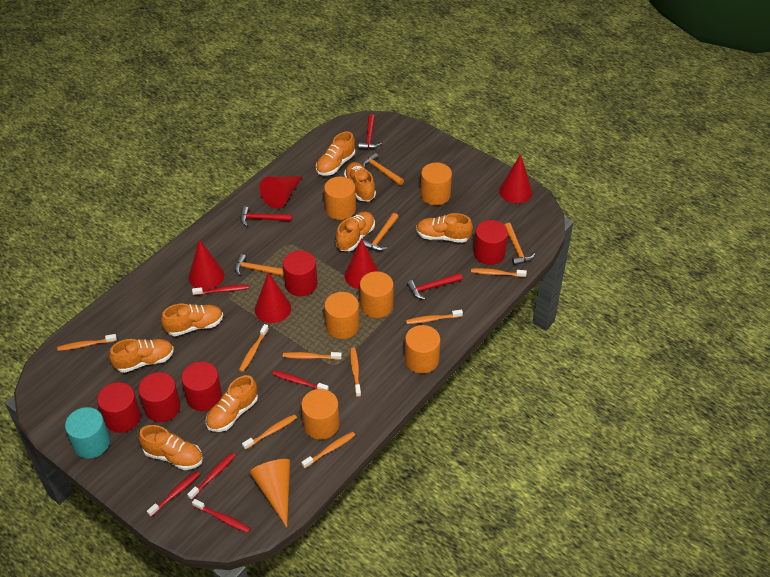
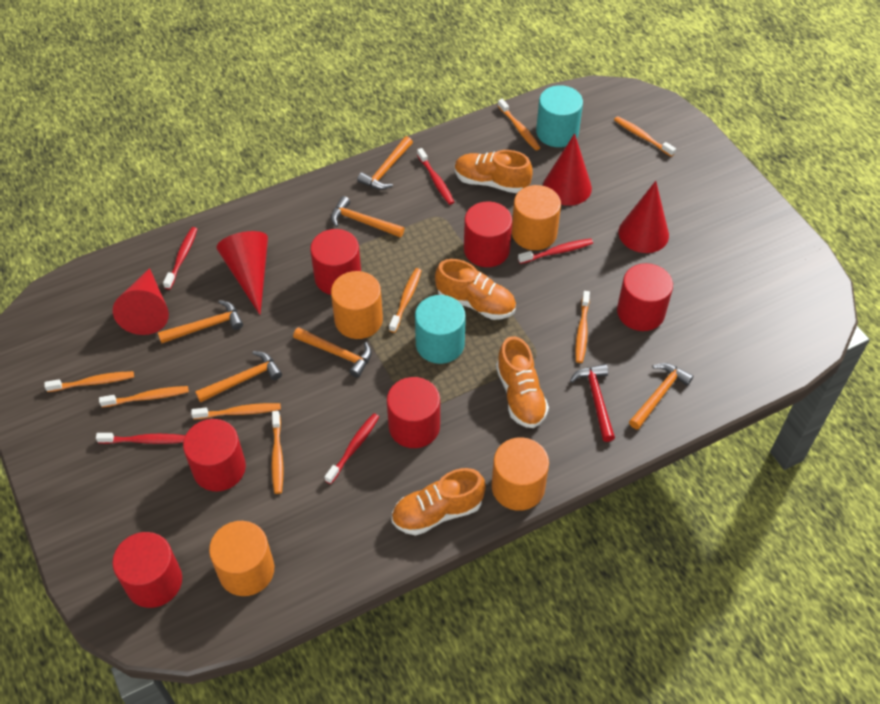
orange cone: 1 -> 0
orange cylinder: 6 -> 4
orange hammer: 4 -> 6
orange shoe: 8 -> 4
red cone: 5 -> 4
red cylinder: 5 -> 6
red hammer: 3 -> 1
turquoise cylinder: 1 -> 2

